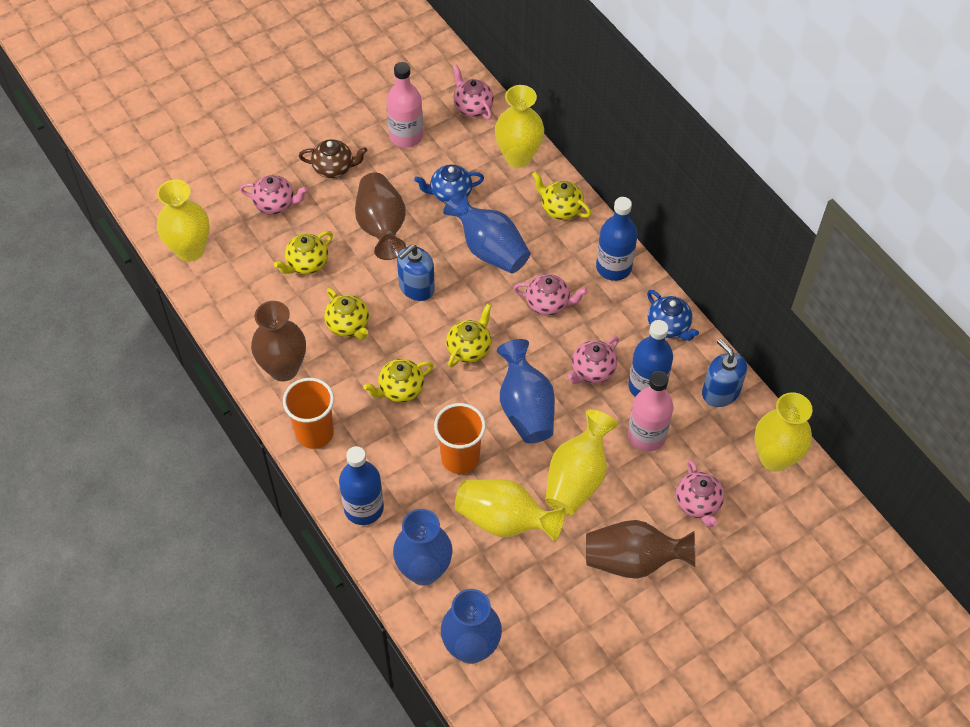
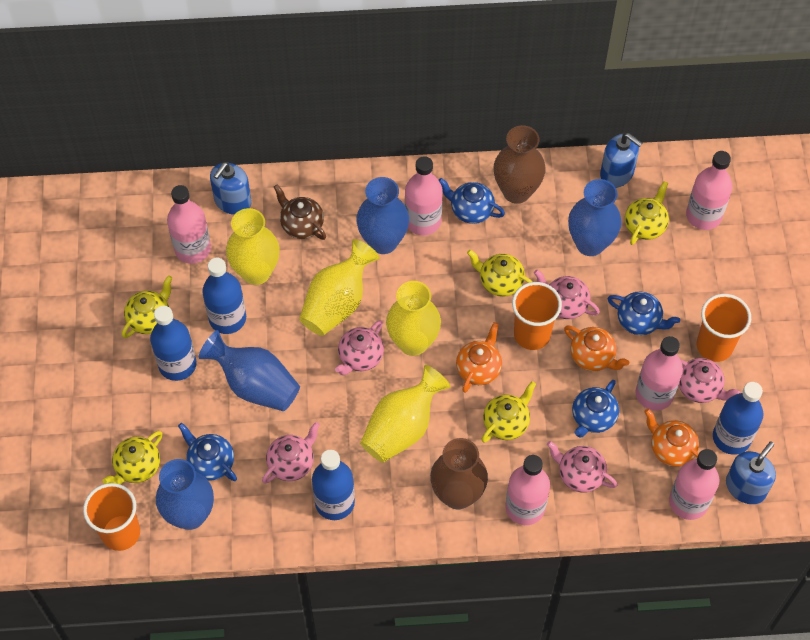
blue bottle: 3 -> 4
blue soap dispenser: 2 -> 3
blue teapot: 2 -> 4
brown vase: 3 -> 2
orange cup: 2 -> 3
orange teapot: 0 -> 3
pink bottle: 2 -> 6
yellow vase: 5 -> 4

